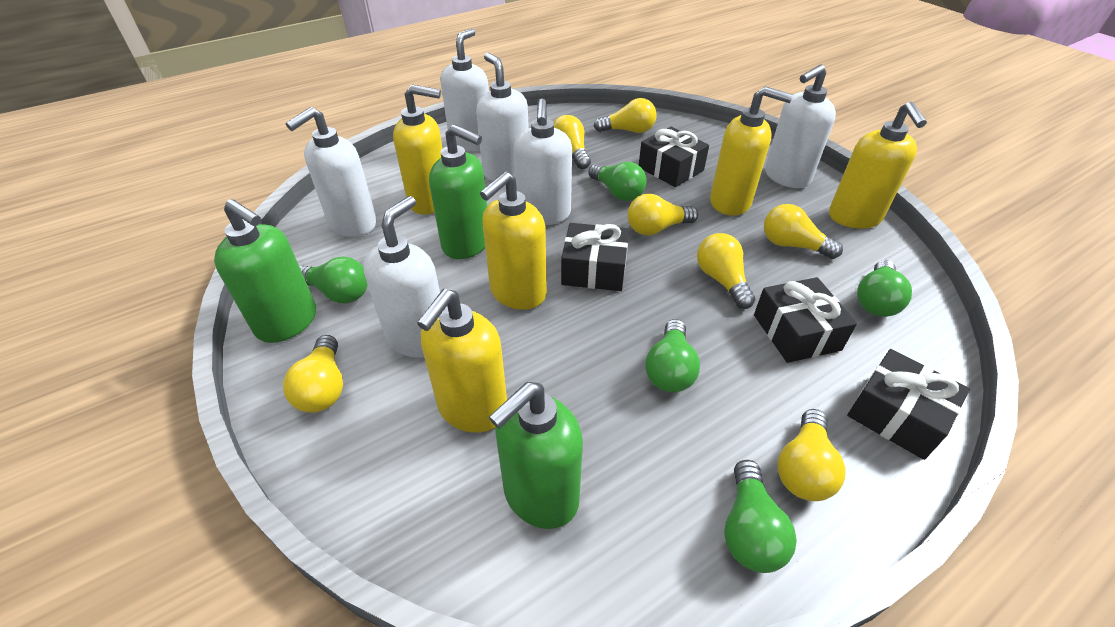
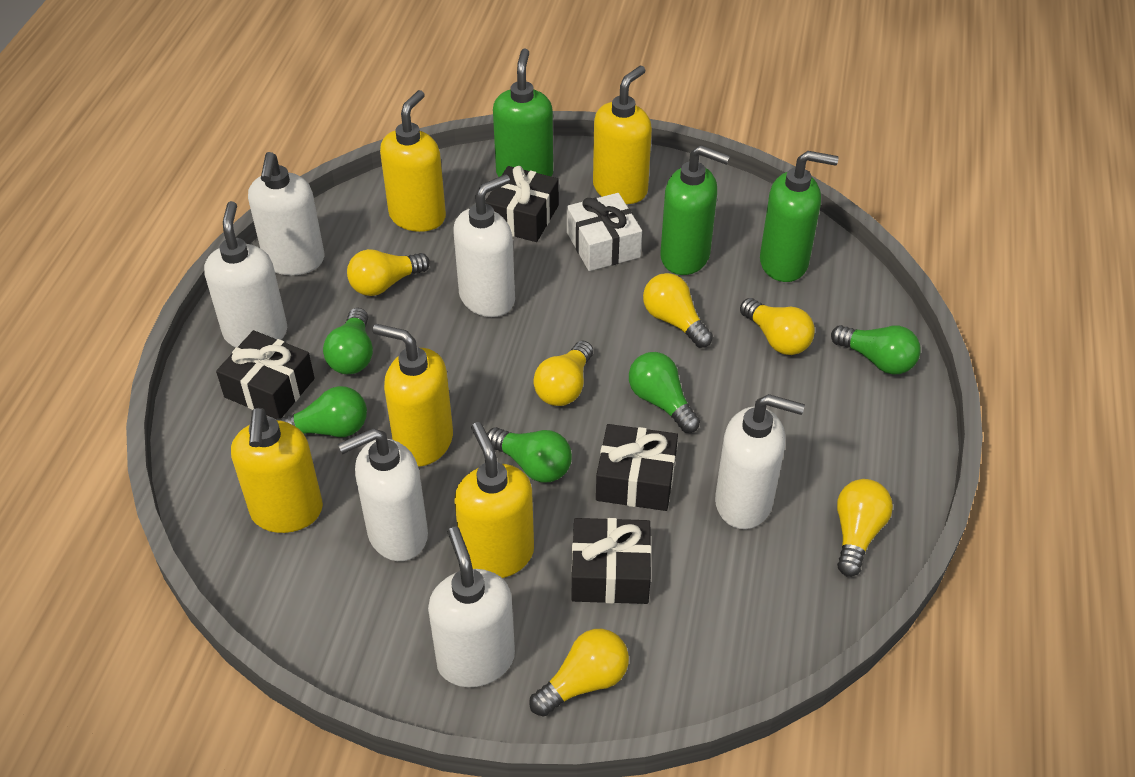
white gift: 0 -> 1
yellow light bulb: 7 -> 6

